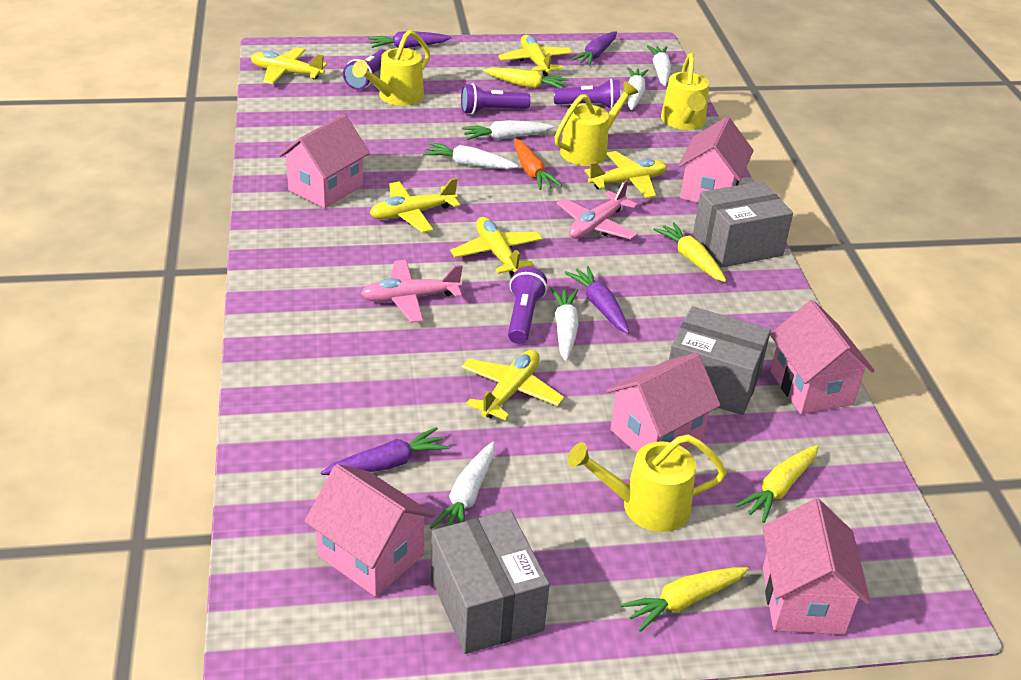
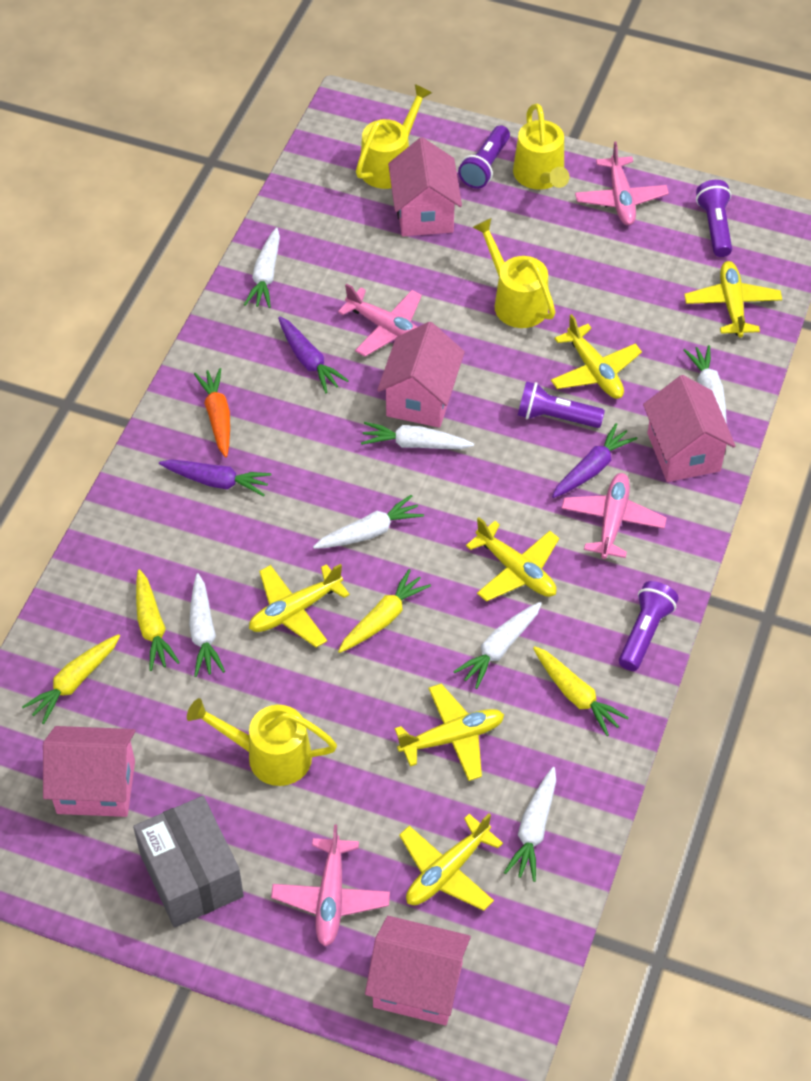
grey box: 3 -> 1
pink house: 6 -> 5
pink plane: 2 -> 4
purple carrot: 4 -> 3
white carrot: 6 -> 7

